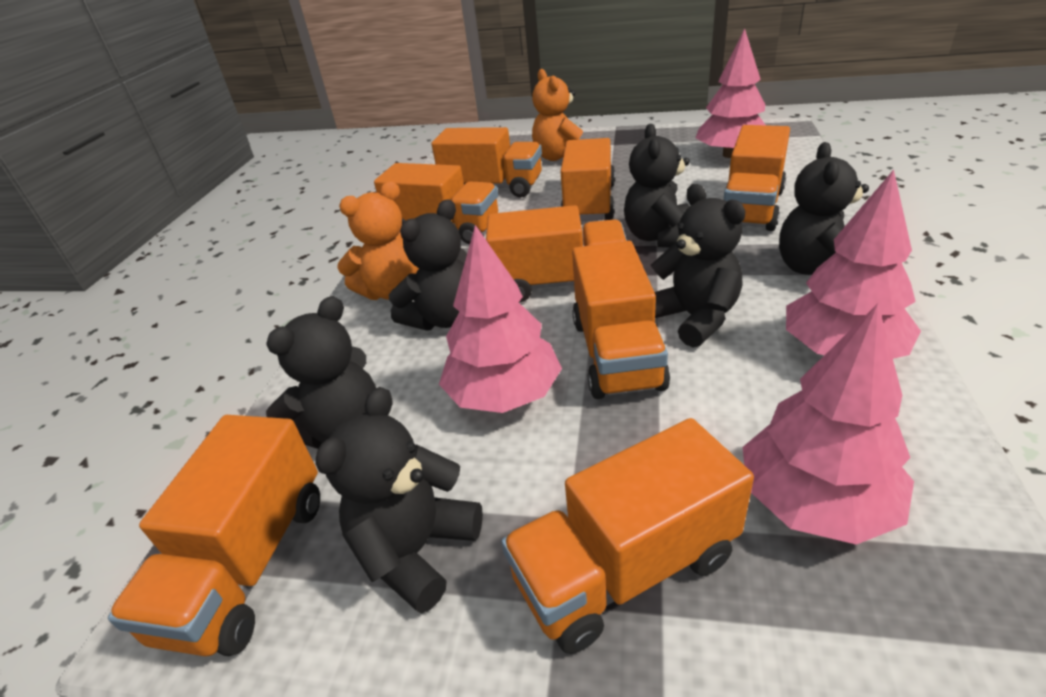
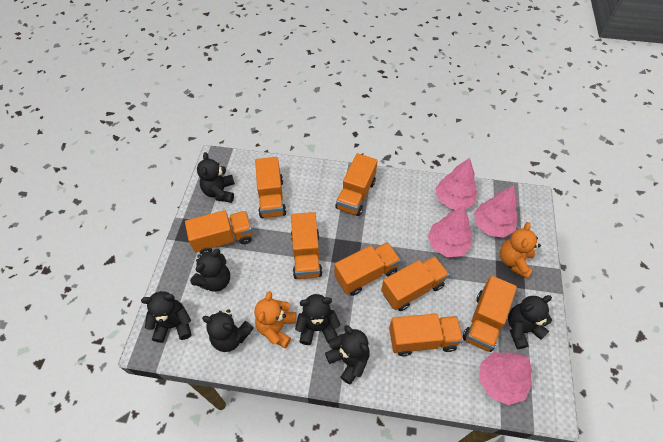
black teddy bear: 6 -> 7

